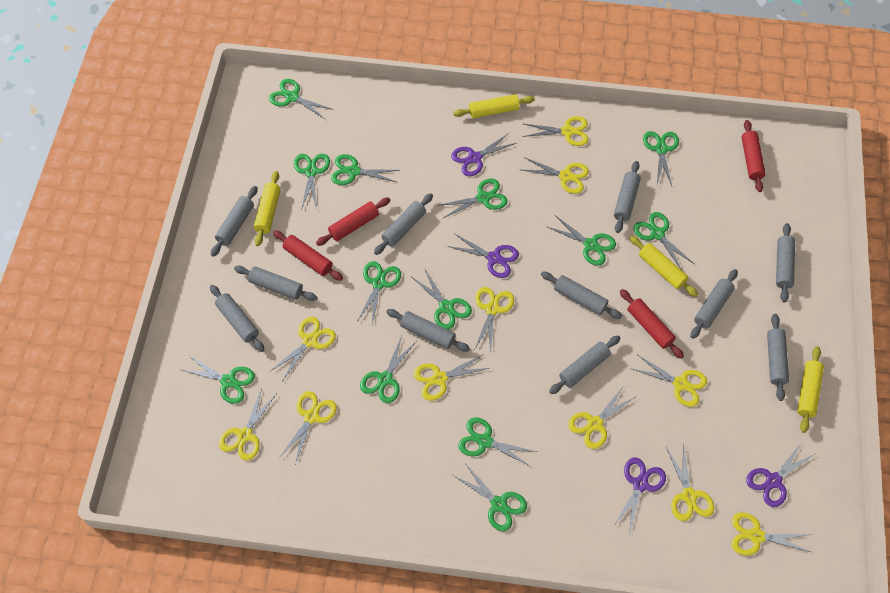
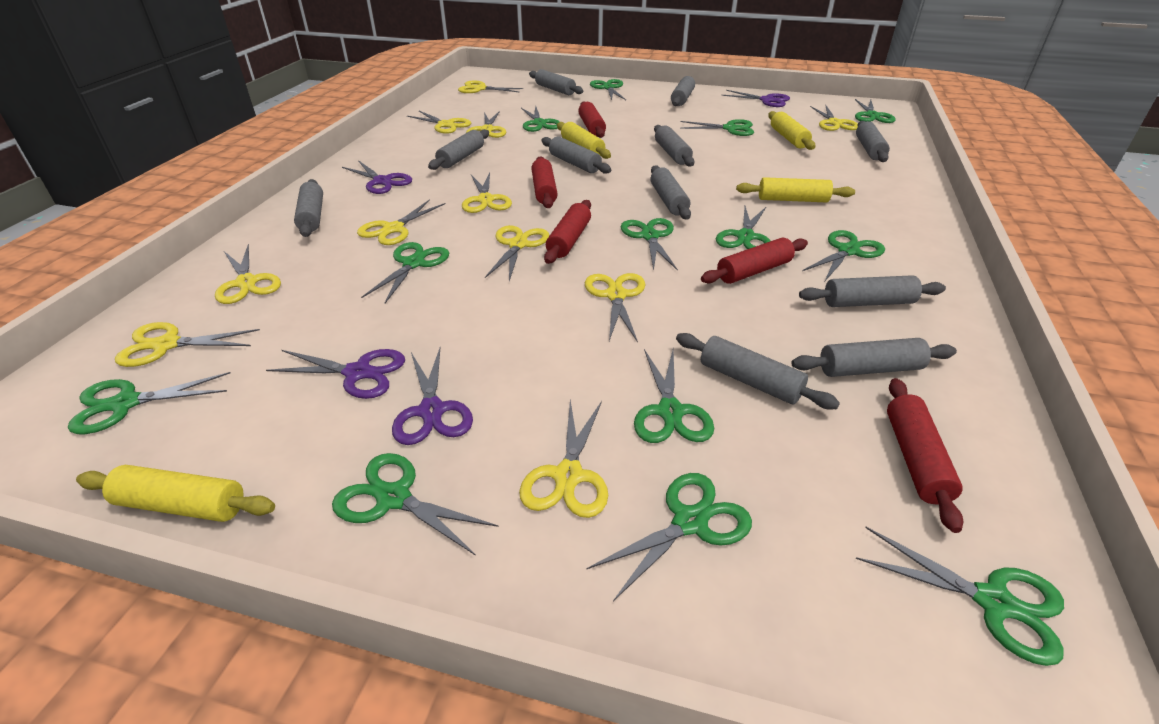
red rolling pin: 4 -> 5

